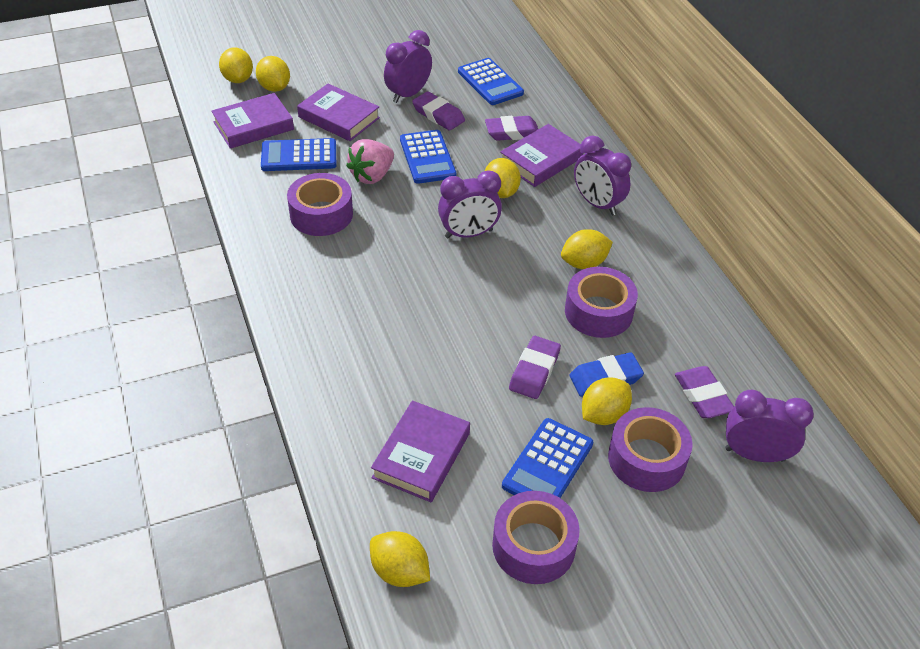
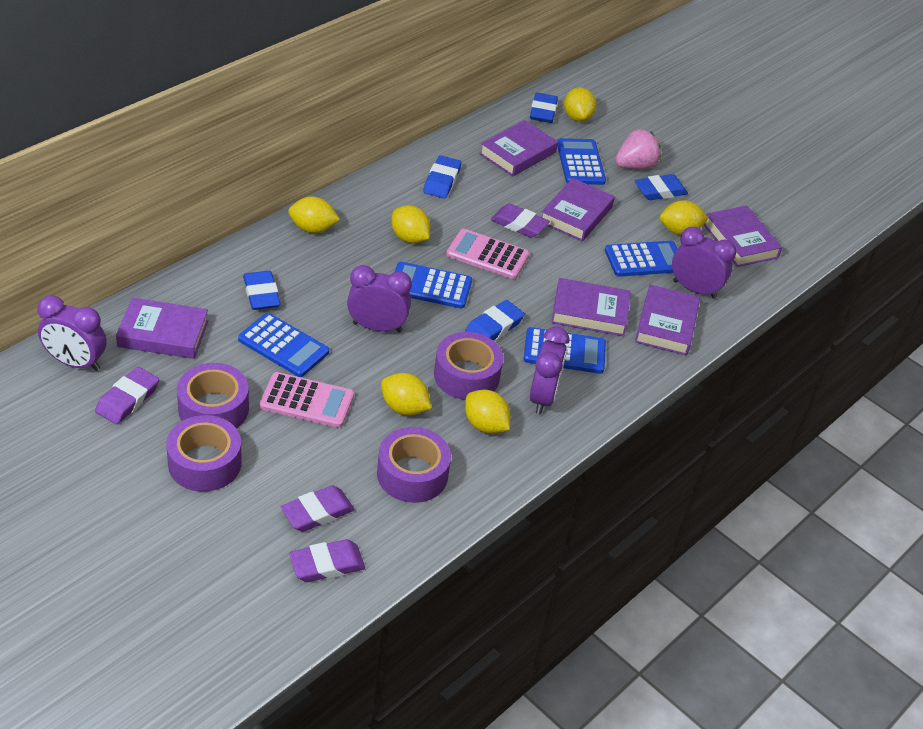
blue calculator: 4 -> 5
blue eraser: 1 -> 5
pink calculator: 0 -> 2
purple book: 4 -> 6

